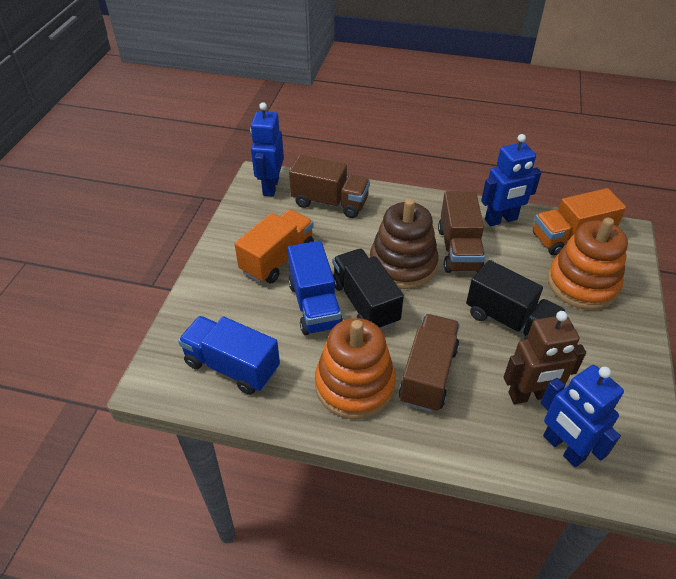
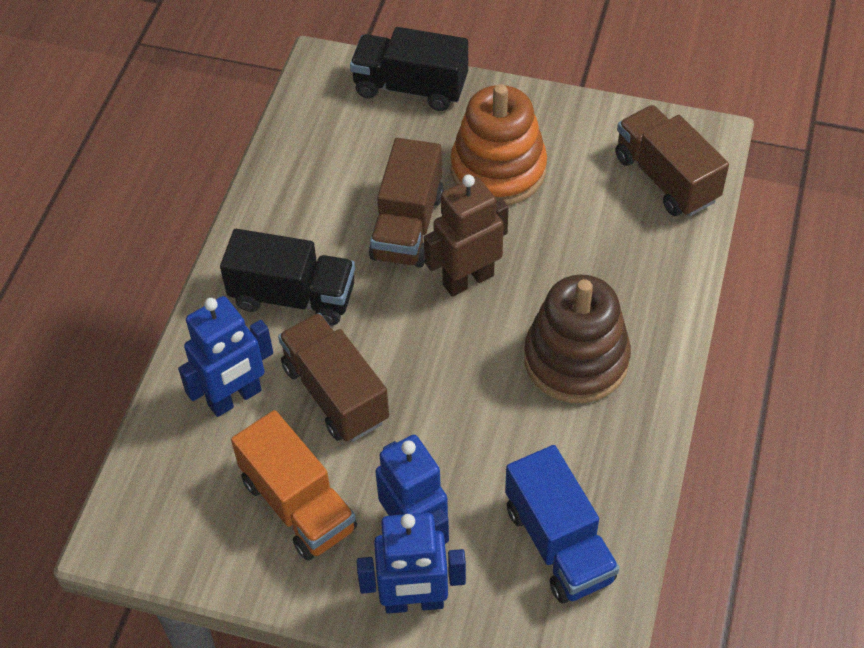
blue truck: 2 -> 1
orange stacking toy: 2 -> 1
orange truck: 2 -> 1

